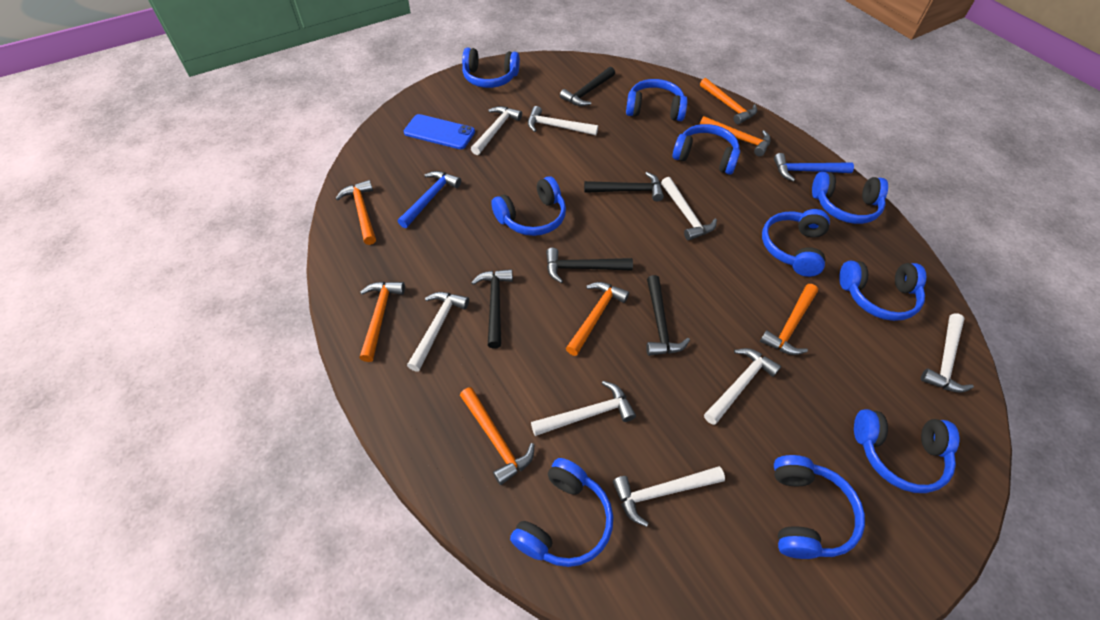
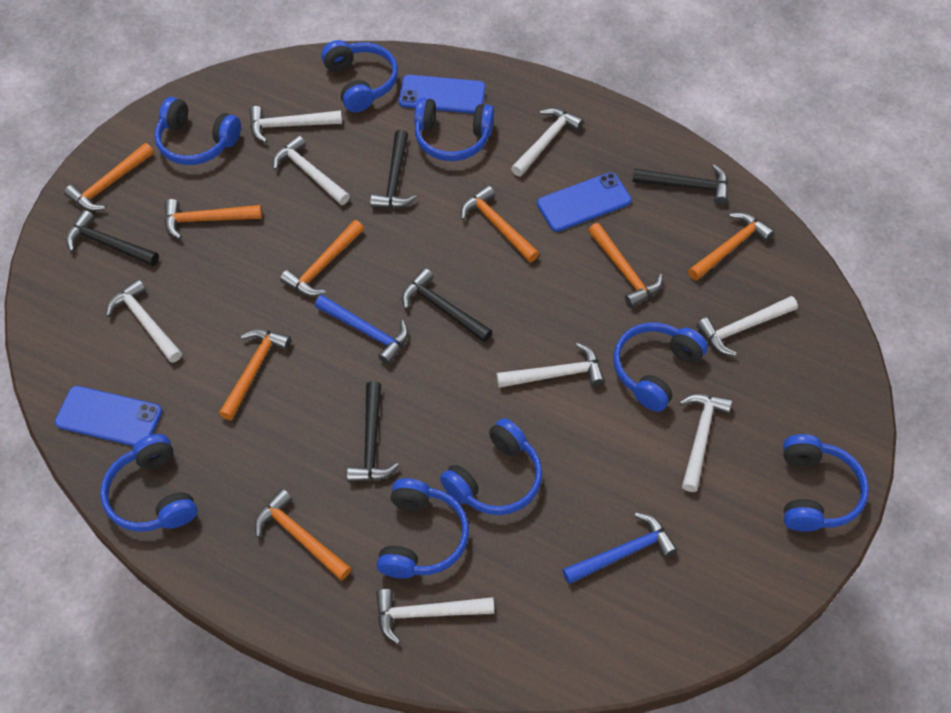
blue headphones: 10 -> 8
blue phone: 1 -> 3
orange hammer: 7 -> 8

